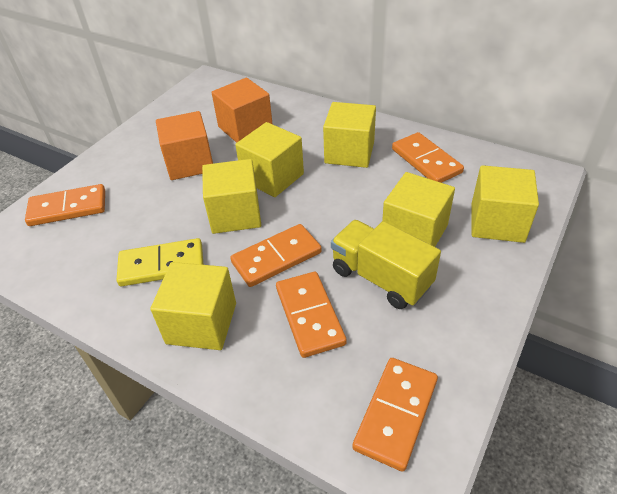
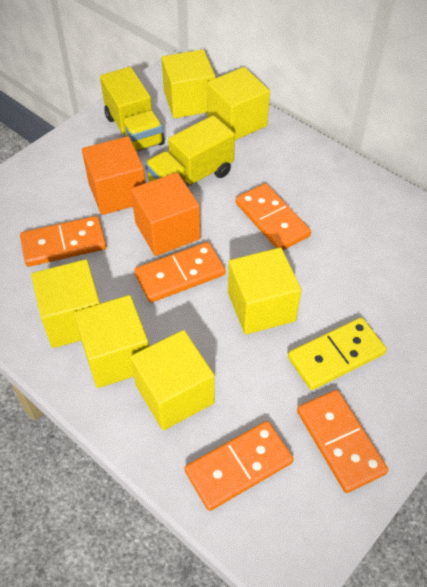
yellow truck: 1 -> 2

